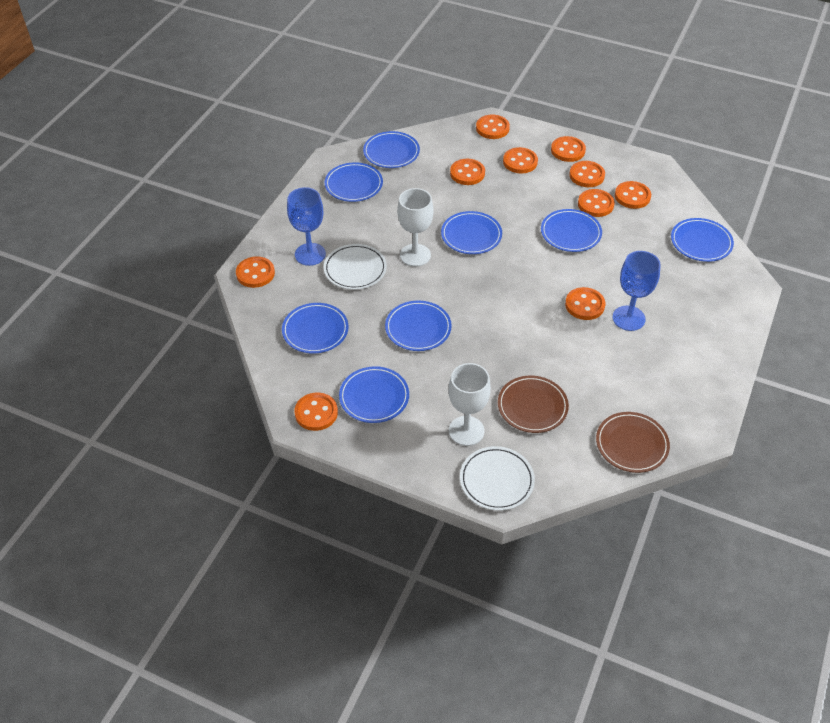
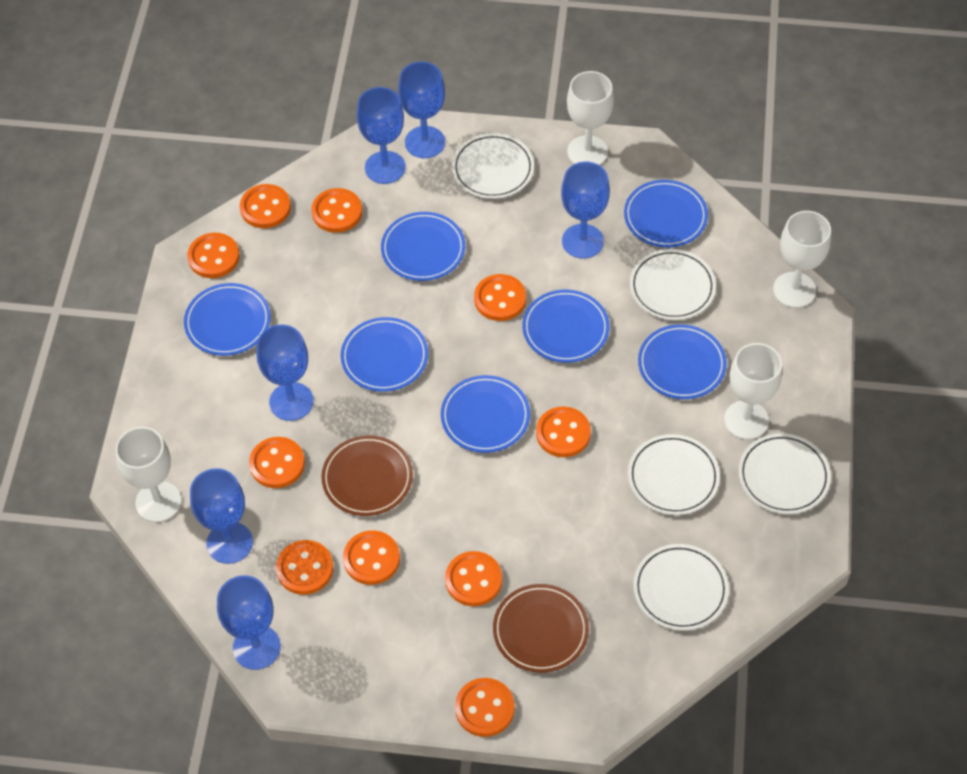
blue goblet: 2 -> 6
blue plate: 8 -> 7
white goblet: 2 -> 4
white plate: 2 -> 5

